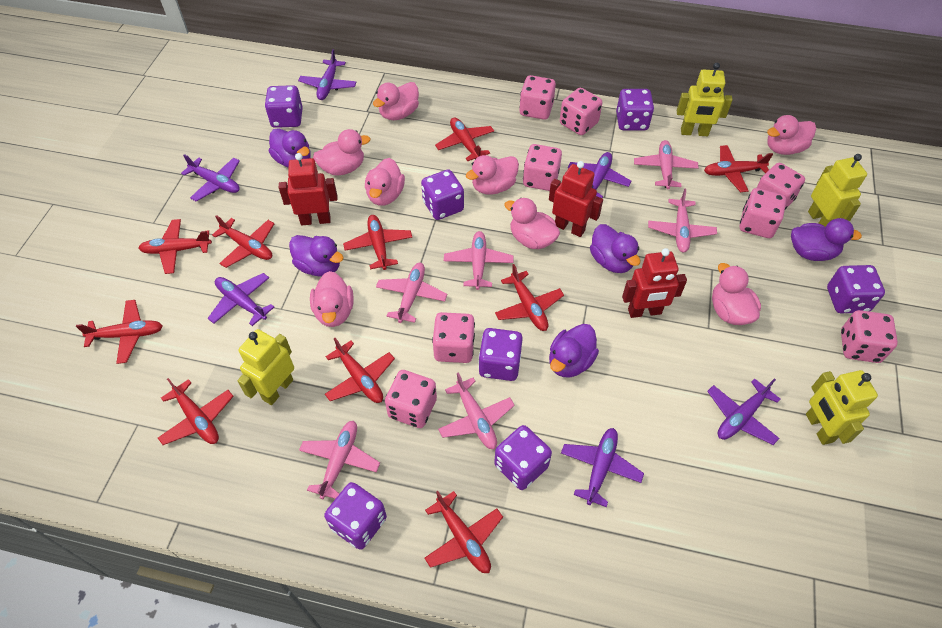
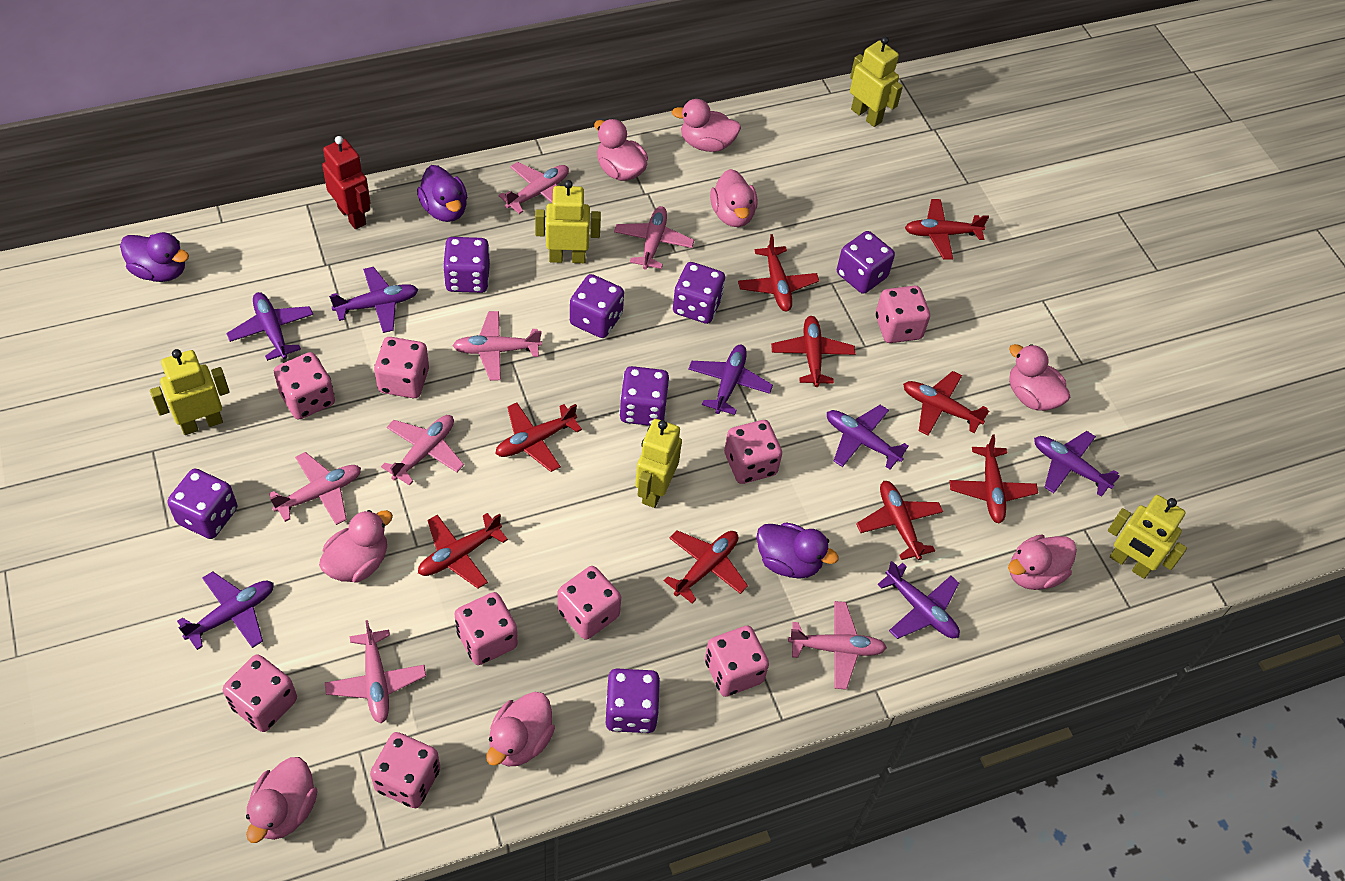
pink dice: 8 -> 9
pink plane: 6 -> 7
purple duck: 5 -> 3
purple plane: 6 -> 7
red plane: 10 -> 9
red robot: 3 -> 1
yellow robot: 4 -> 5

